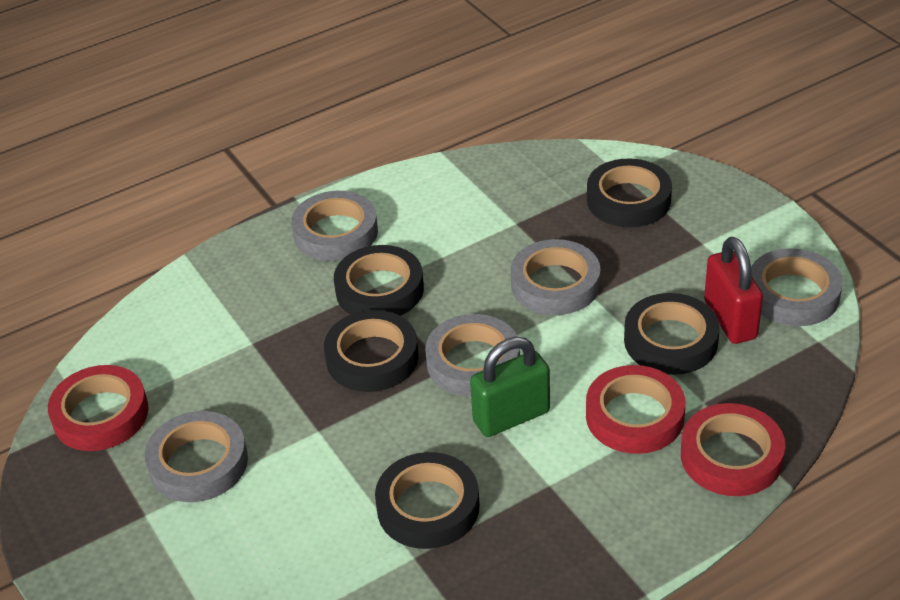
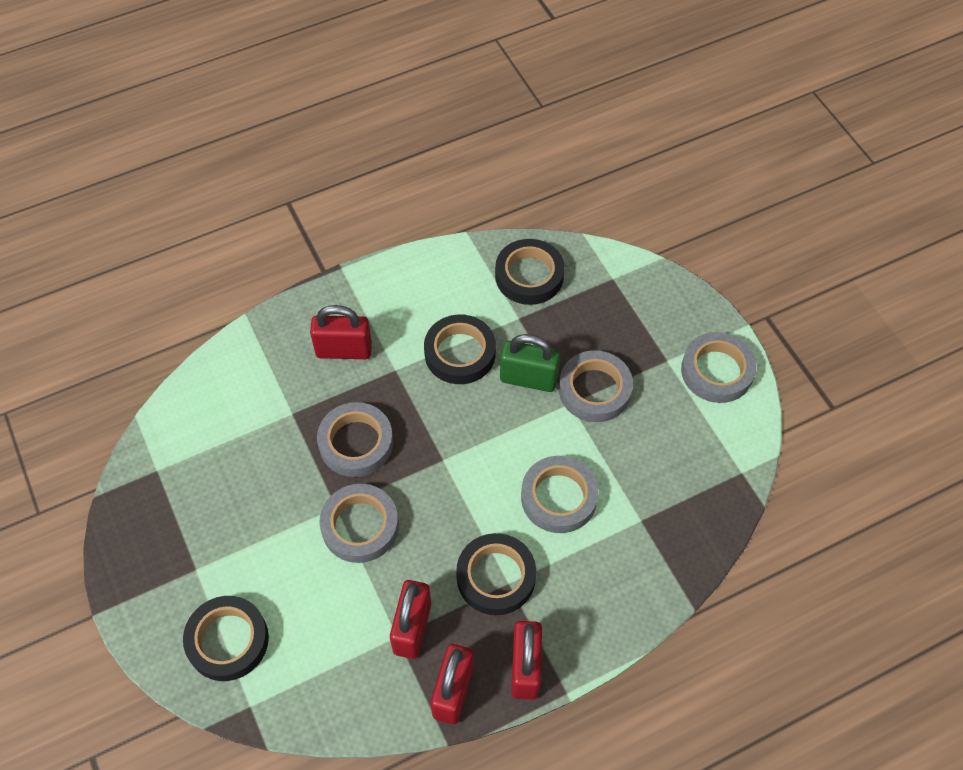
black tape: 5 -> 4
red padlock: 1 -> 4
red tape: 3 -> 0

